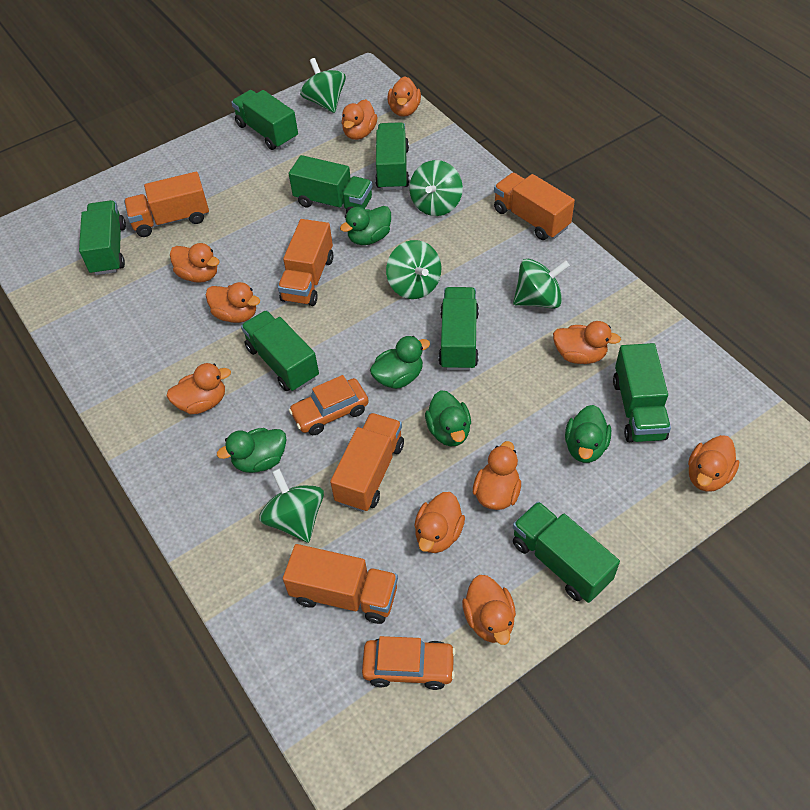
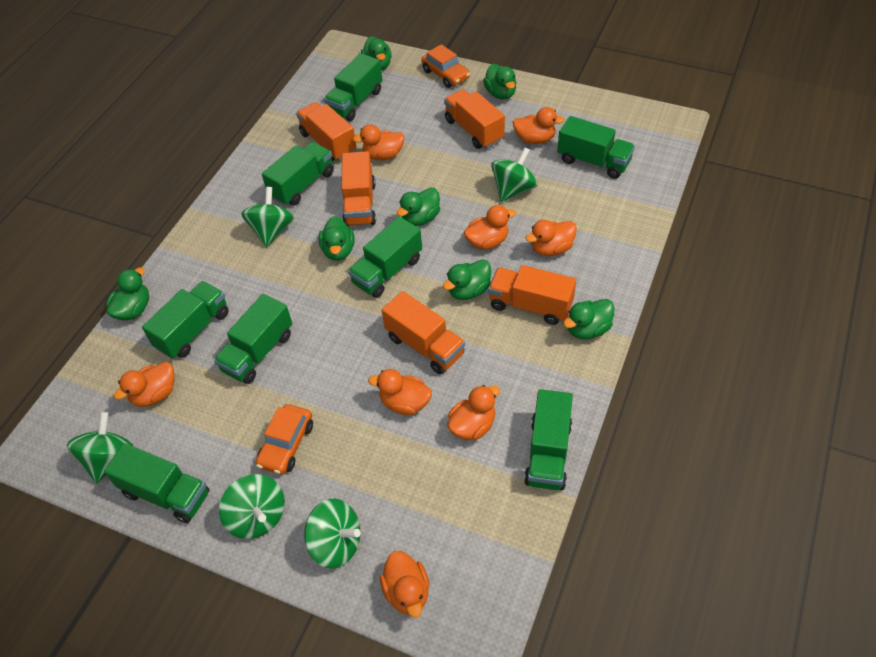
green duck: 5 -> 7
orange duck: 10 -> 8

